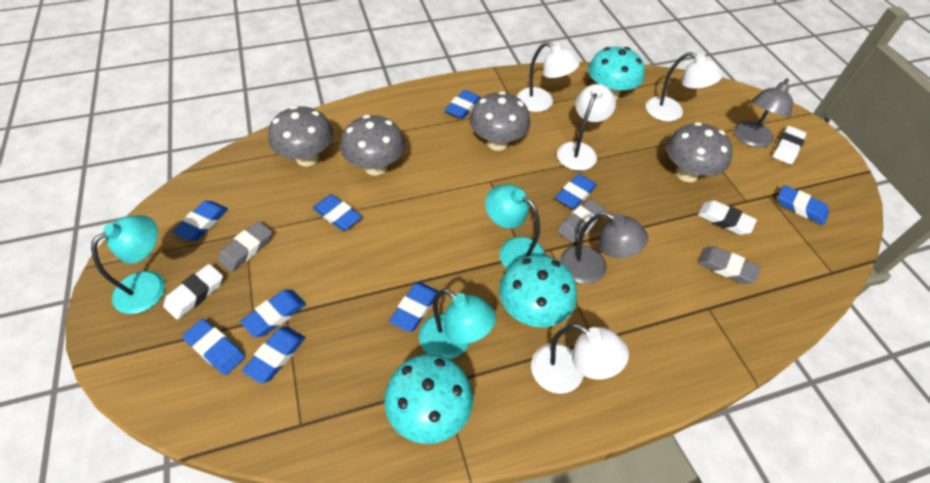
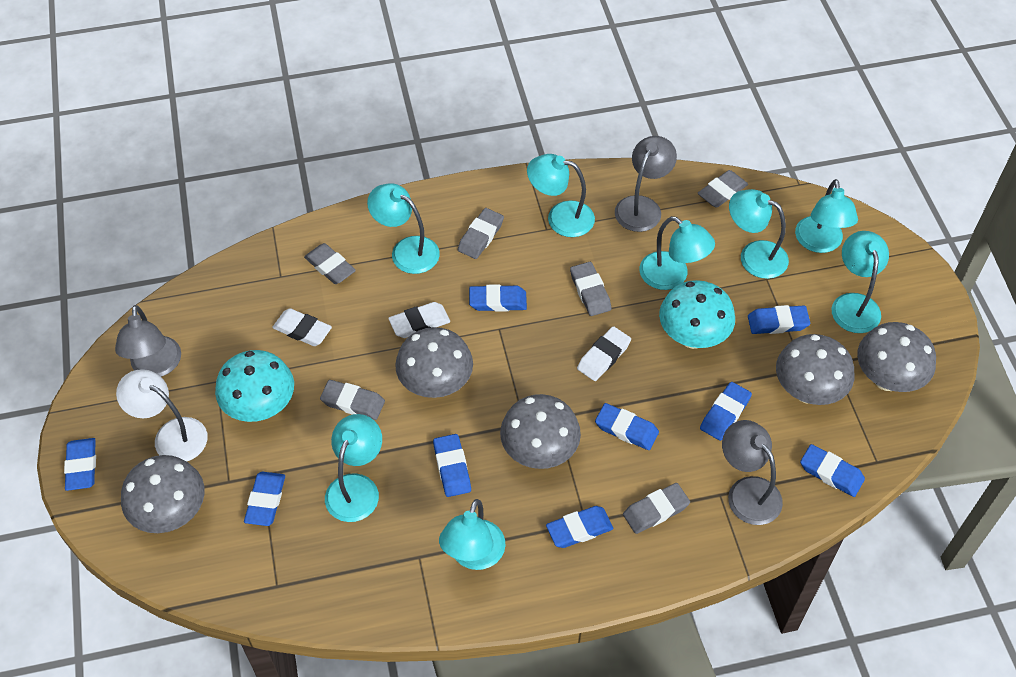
grey eraser: 3 -> 6
grey lamp: 2 -> 3
grey mushroom: 4 -> 5
turquoise lamp: 3 -> 8
turquoise mushroom: 3 -> 2
white lamp: 4 -> 1

